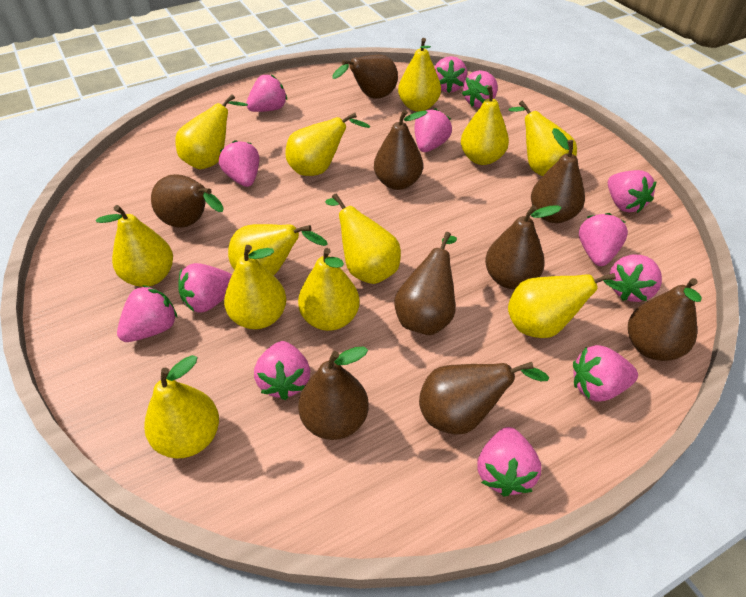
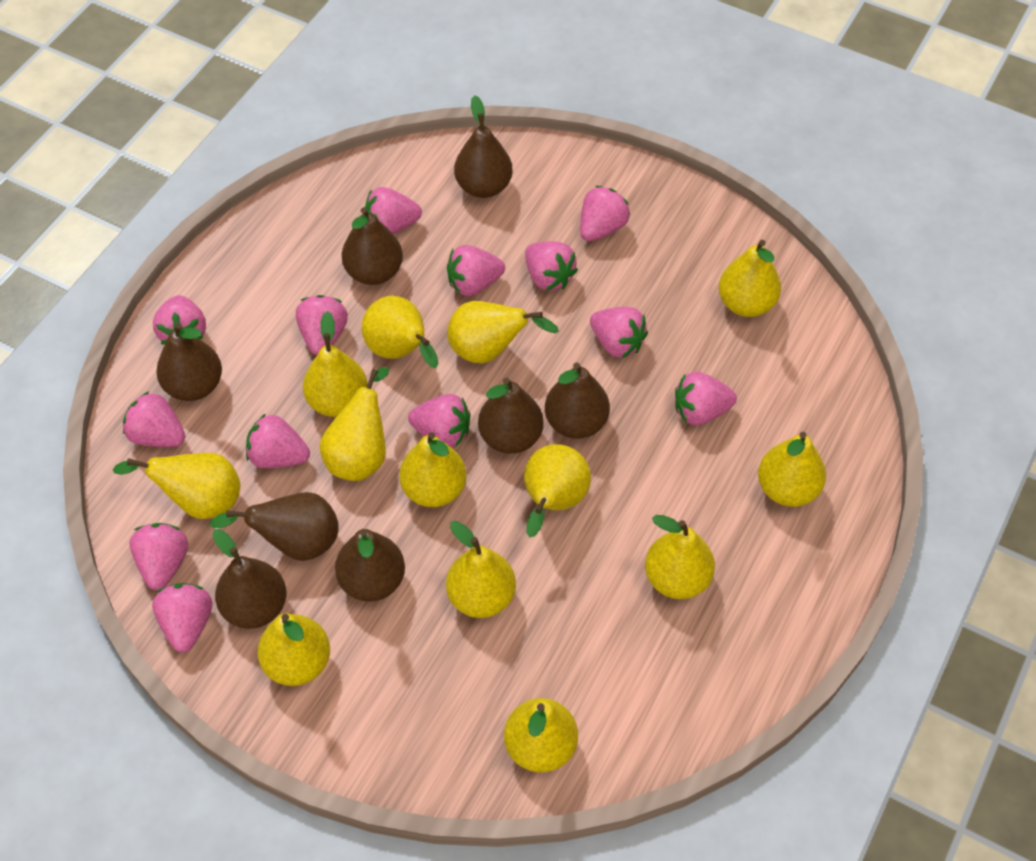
brown pear: 9 -> 8
yellow pear: 12 -> 13

